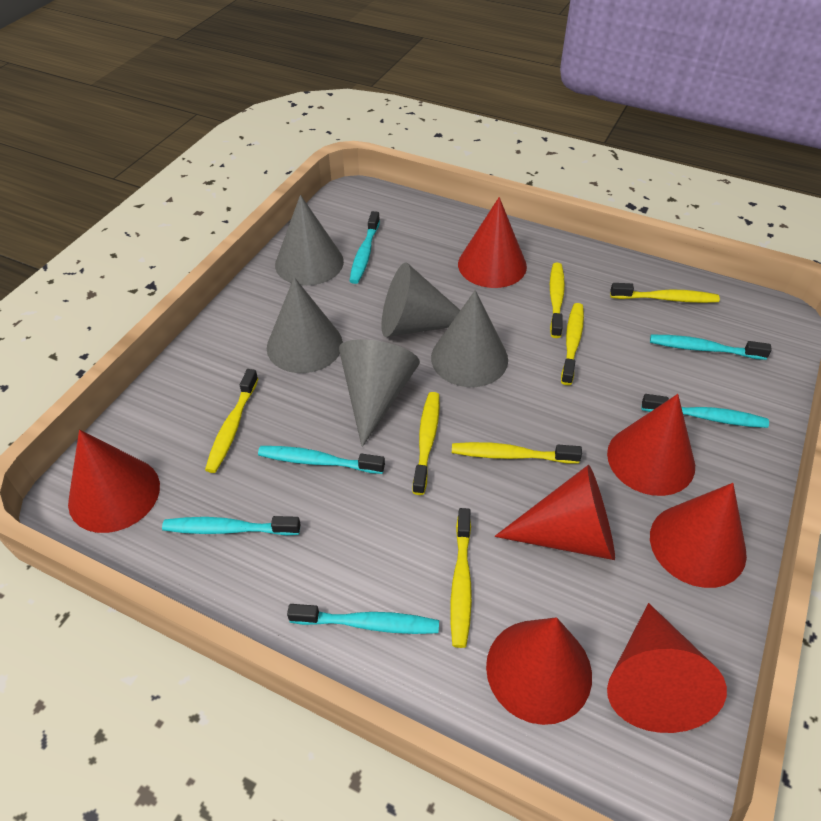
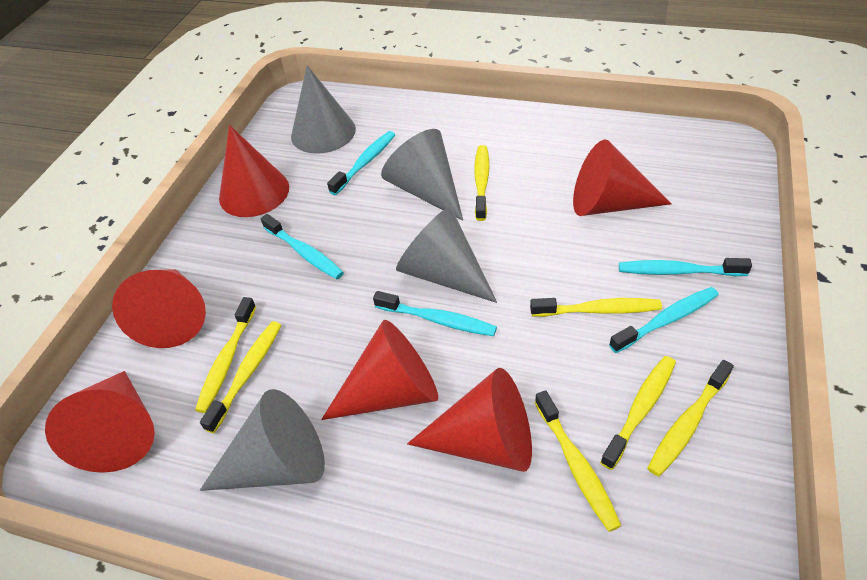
grey cone: 5 -> 4
red cone: 7 -> 6
turquoise toothbrush: 6 -> 5

